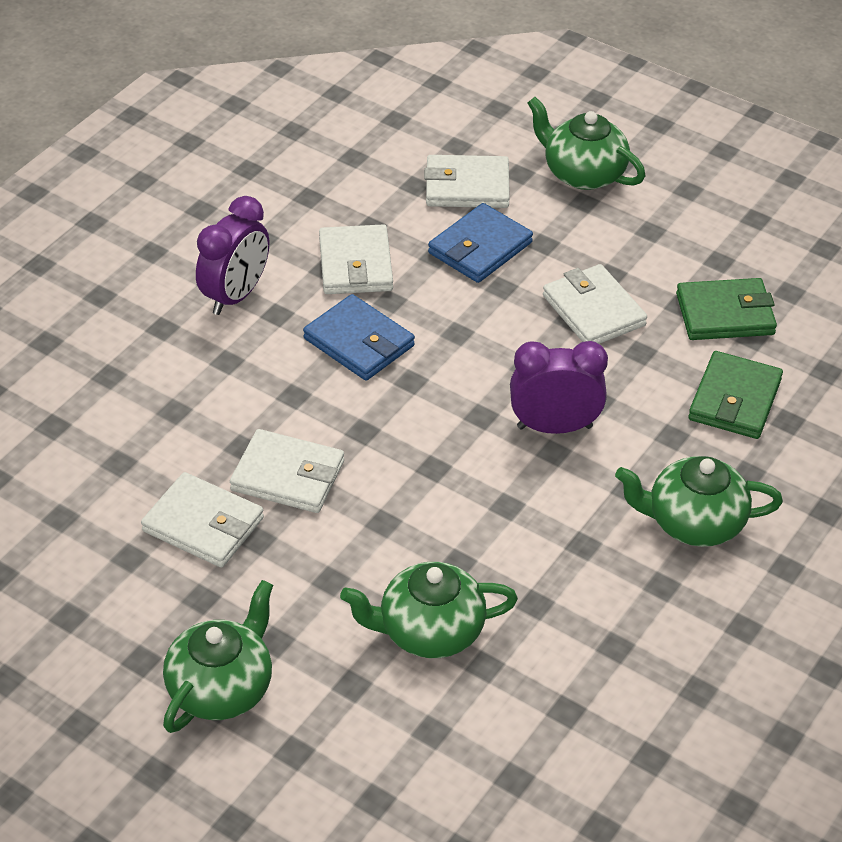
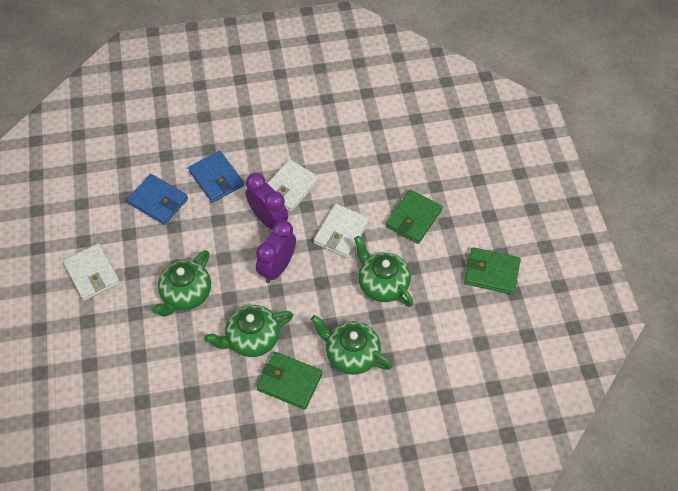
green wallet: 2 -> 3
white wallet: 5 -> 3

